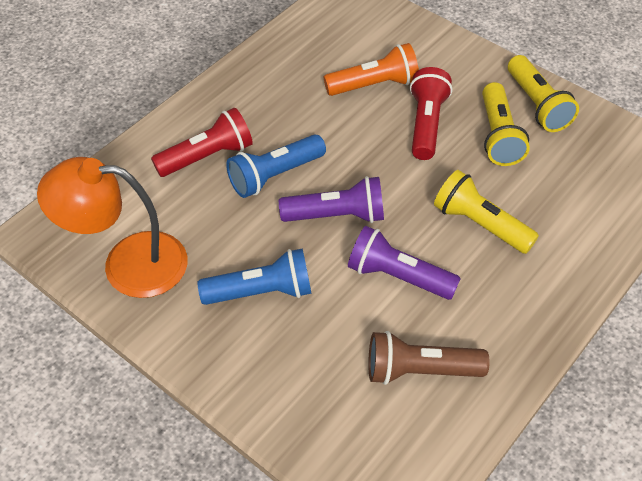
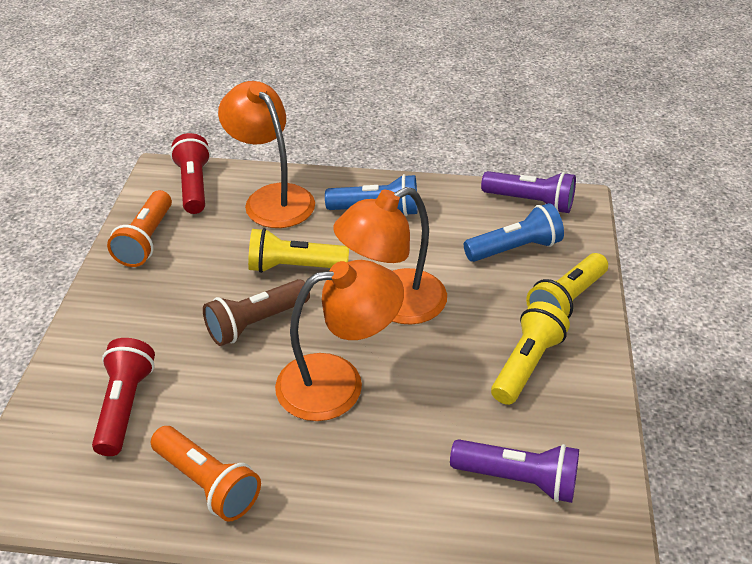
orange flashlight: 1 -> 2
orange lamp: 1 -> 3

